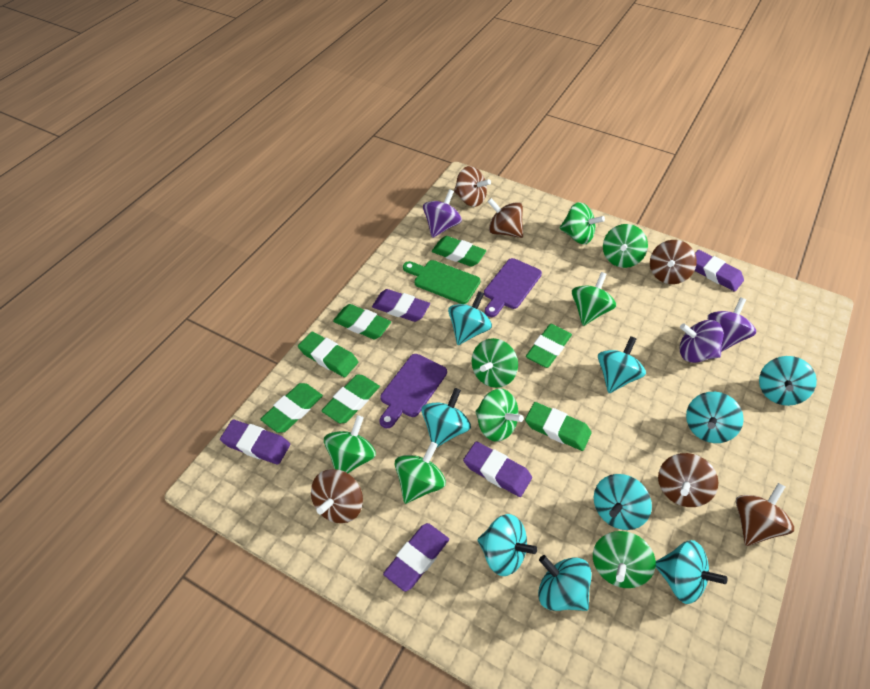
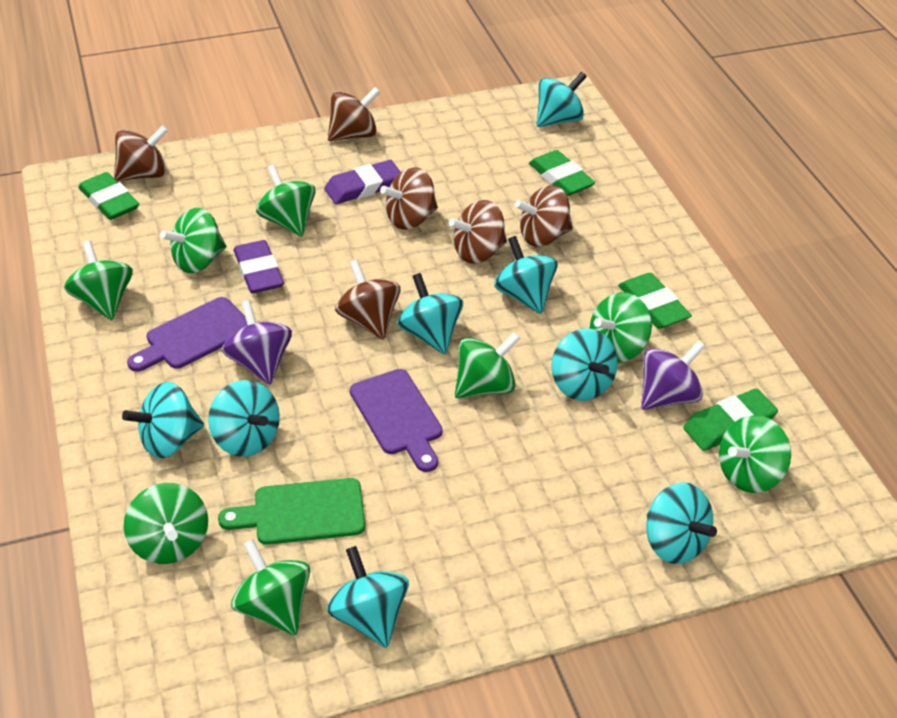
green eraser: 7 -> 4
purple eraser: 5 -> 2
purple spinning top: 3 -> 2
turquoise spinning top: 9 -> 8

